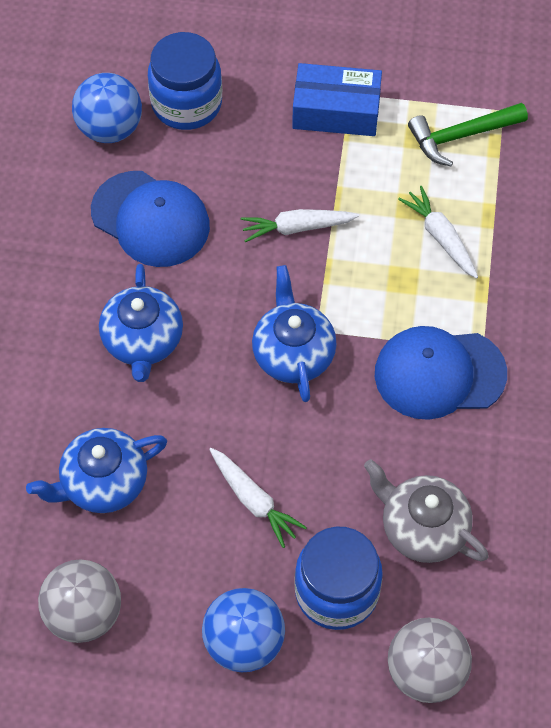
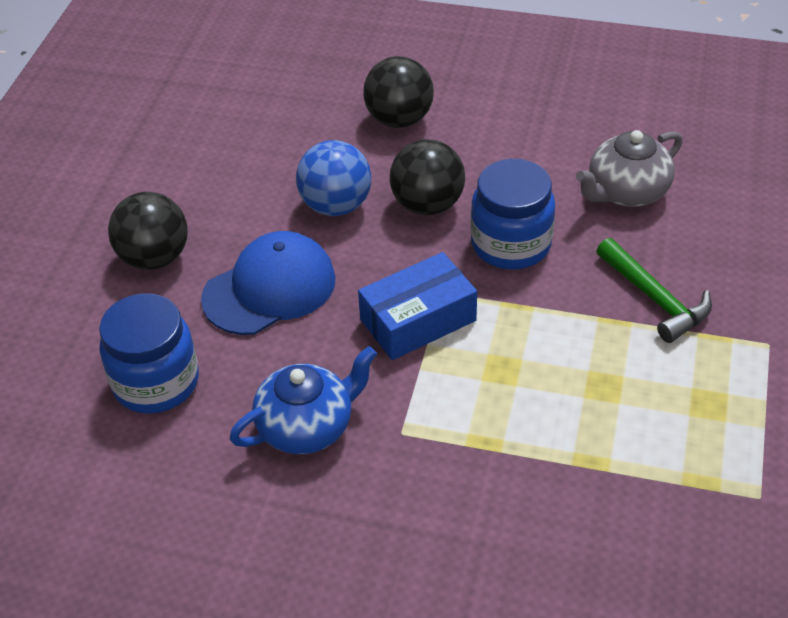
black ball: 0 -> 3
blue ball: 2 -> 1
blue cap: 2 -> 1
blue teapot: 3 -> 1
grey ball: 2 -> 0
white carrot: 3 -> 0

